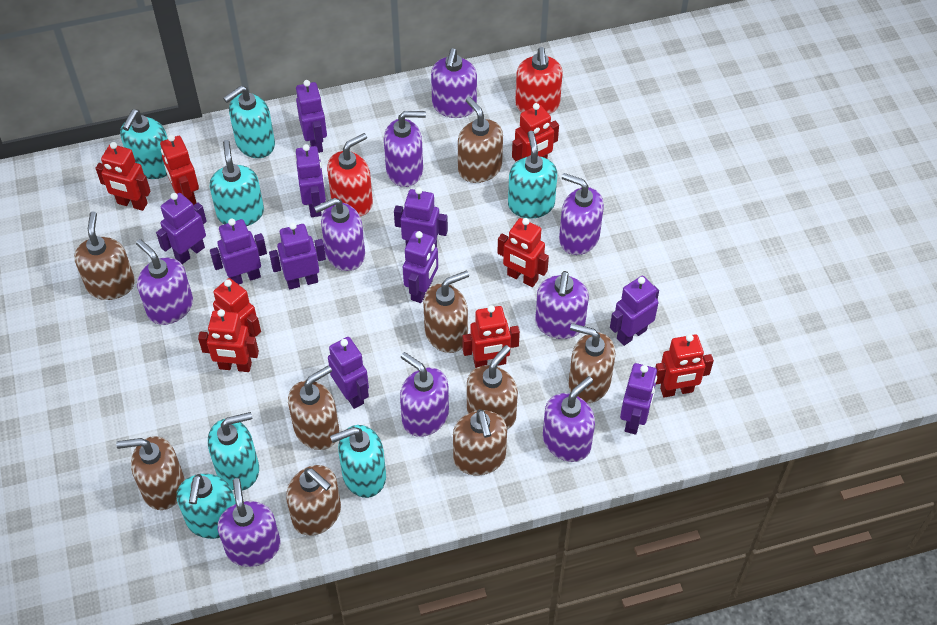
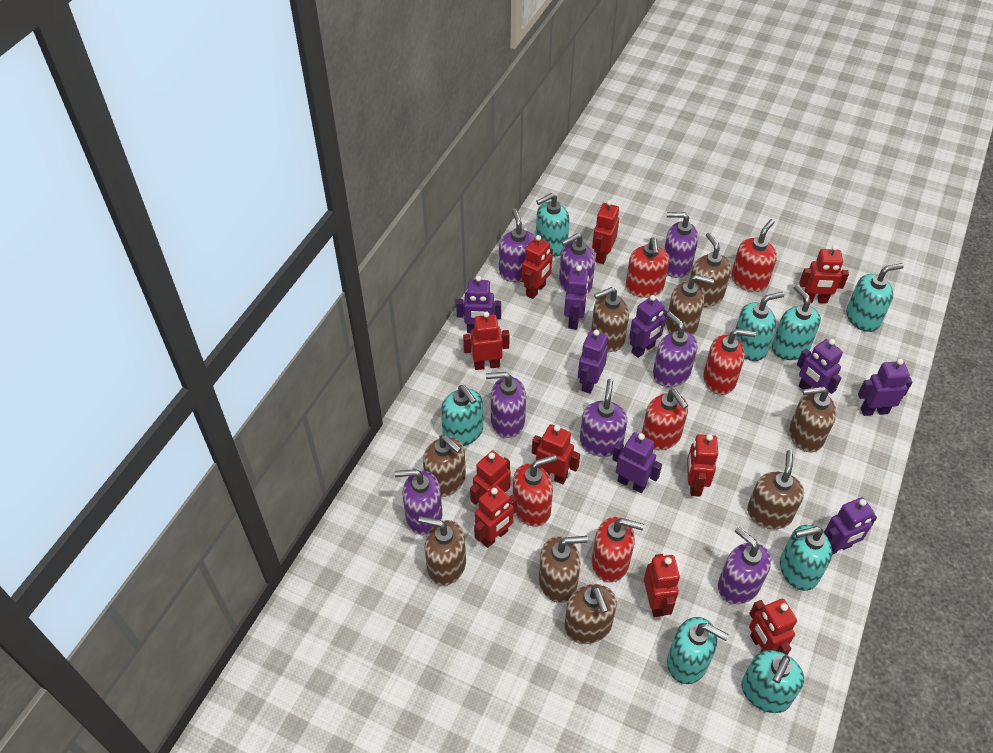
purple robot: 10 -> 8
purple soap dispenser: 9 -> 8
red robot: 8 -> 10
red soap dispenser: 2 -> 6
turquoise soap dispenser: 7 -> 8

